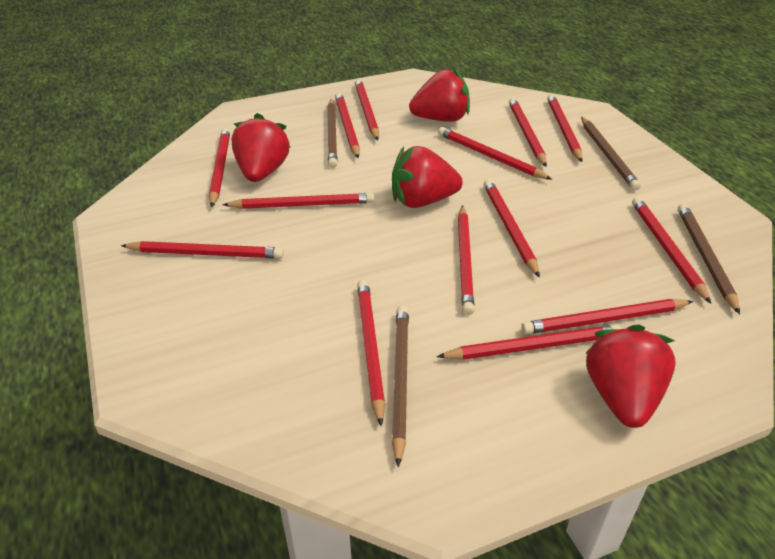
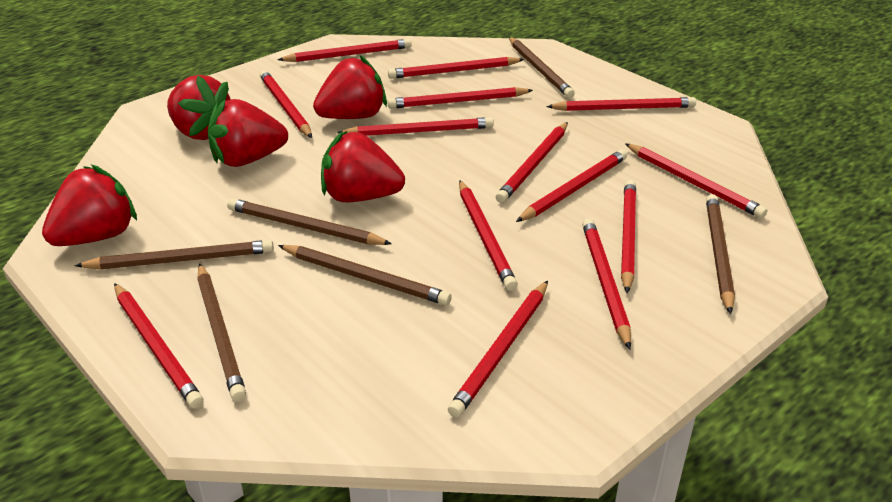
brown pencil: 4 -> 6
red strawberry: 4 -> 5

